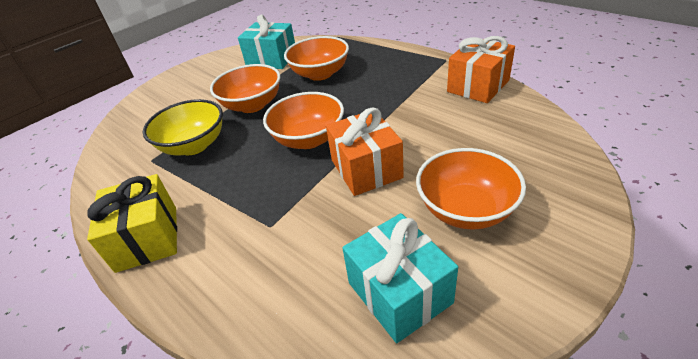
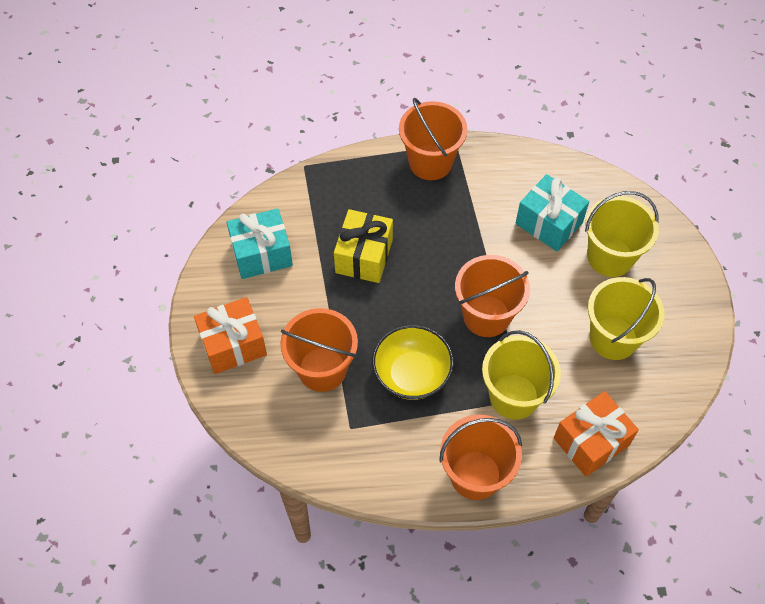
orange bowl: 4 -> 0
orange bucket: 0 -> 4
yellow bucket: 0 -> 3

